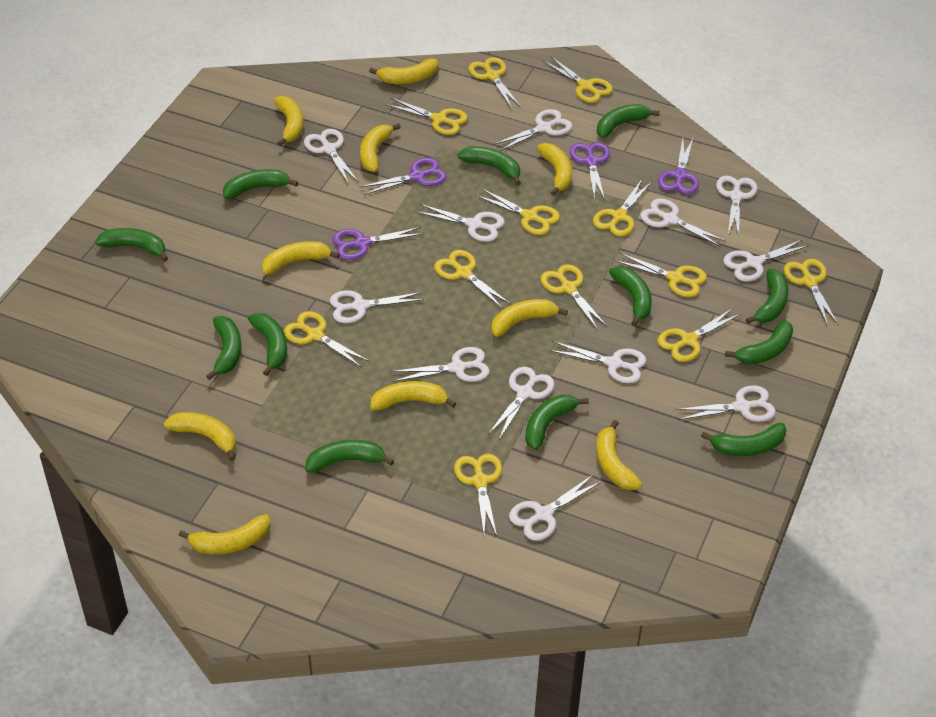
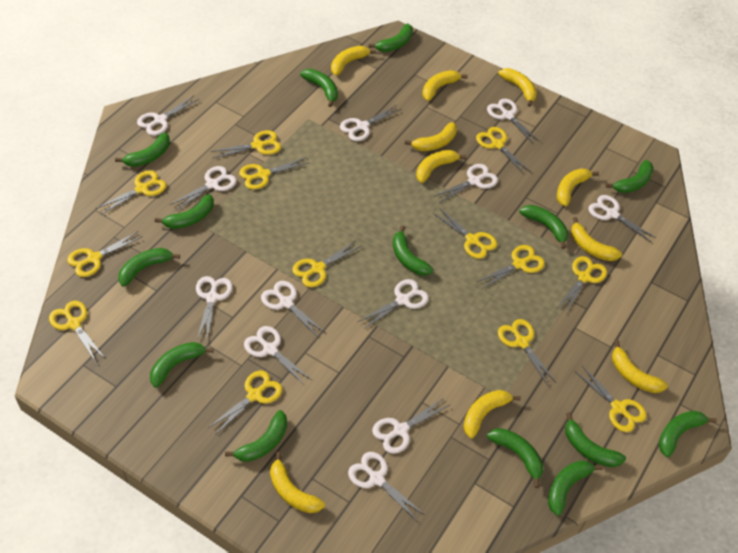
green banana: 12 -> 14
purple scissors: 4 -> 0
yellow scissors: 12 -> 13

